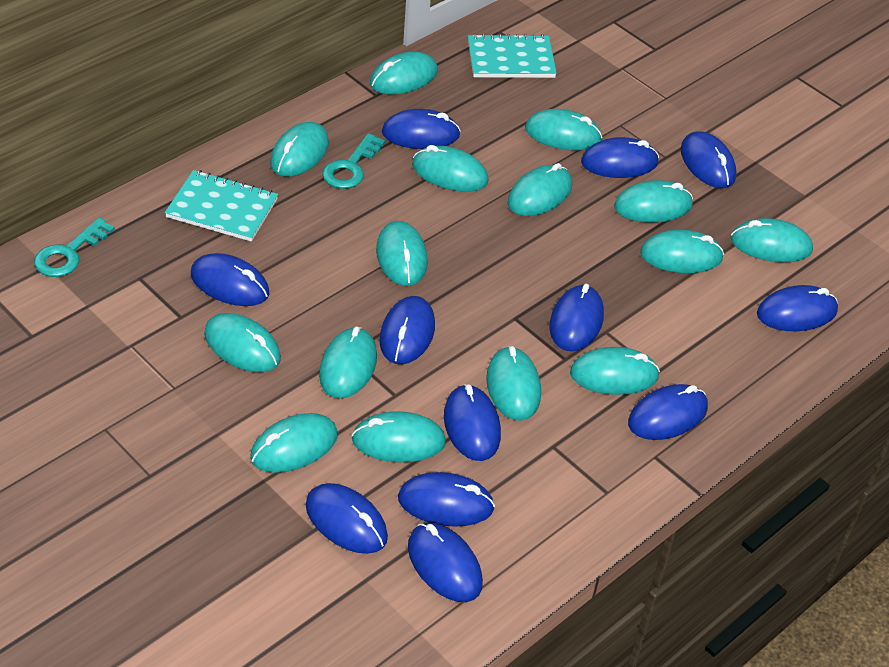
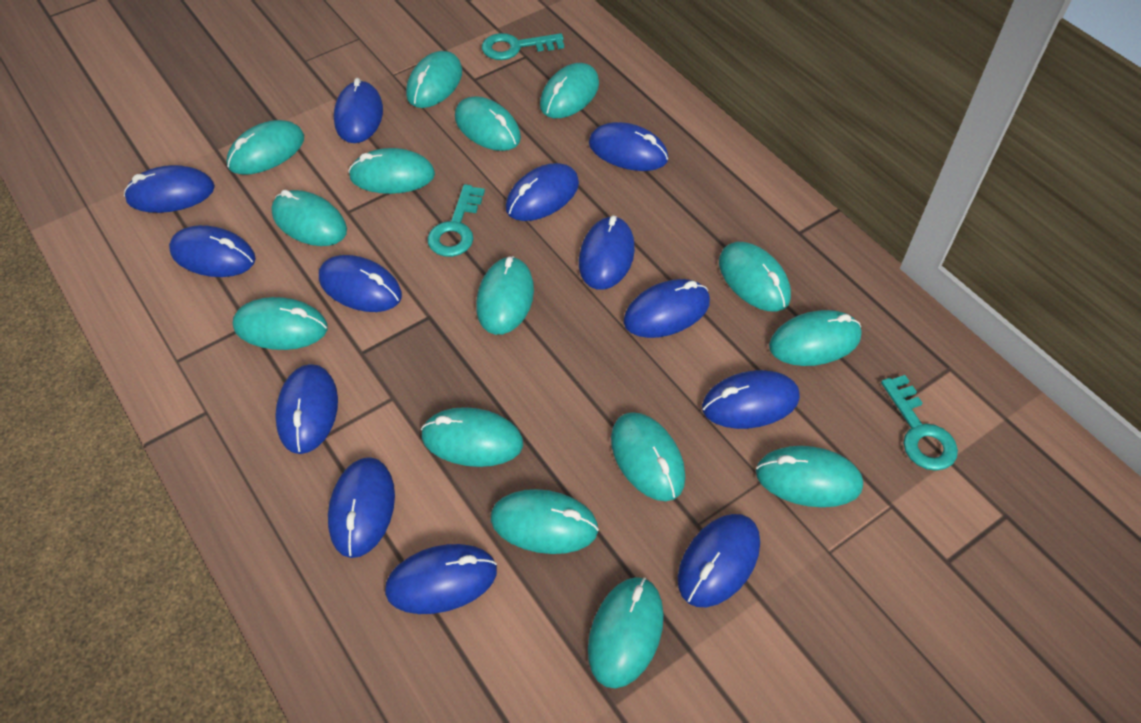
blue mouse: 12 -> 13
turquoise key: 2 -> 3
turquoise notebook: 2 -> 0

